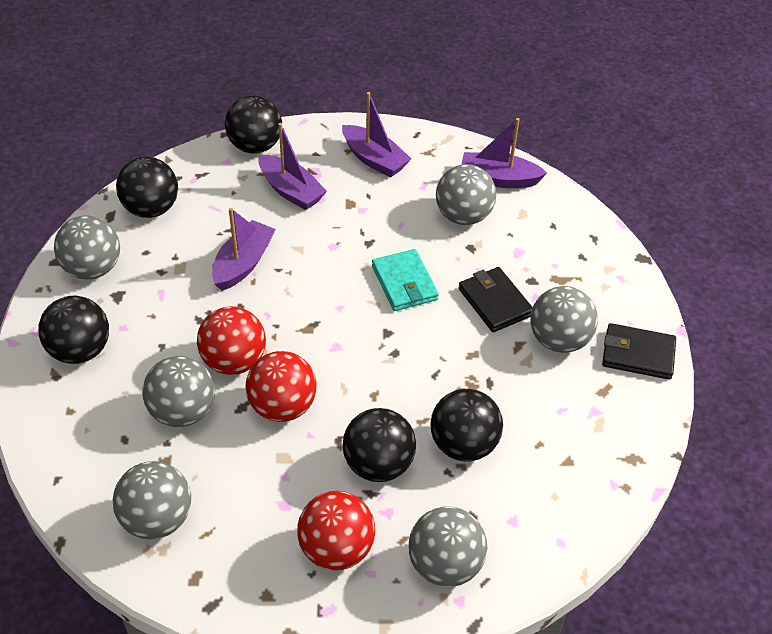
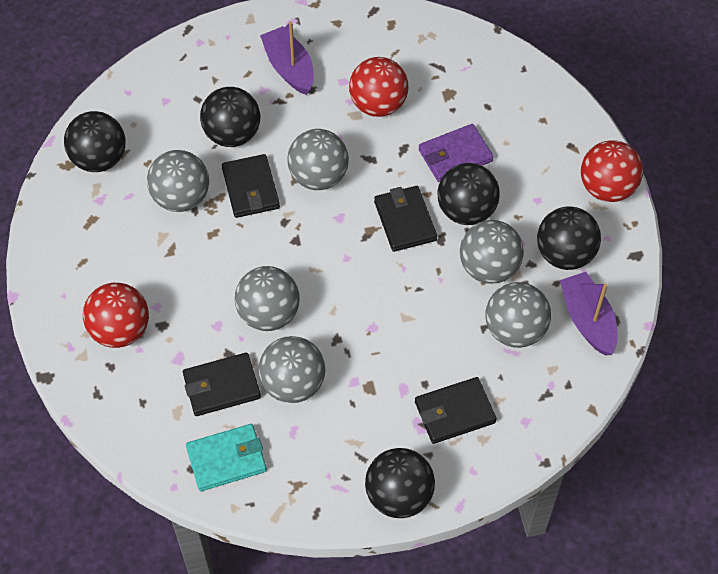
black wallet: 2 -> 4
purple boat: 4 -> 2
purple wallet: 0 -> 1

